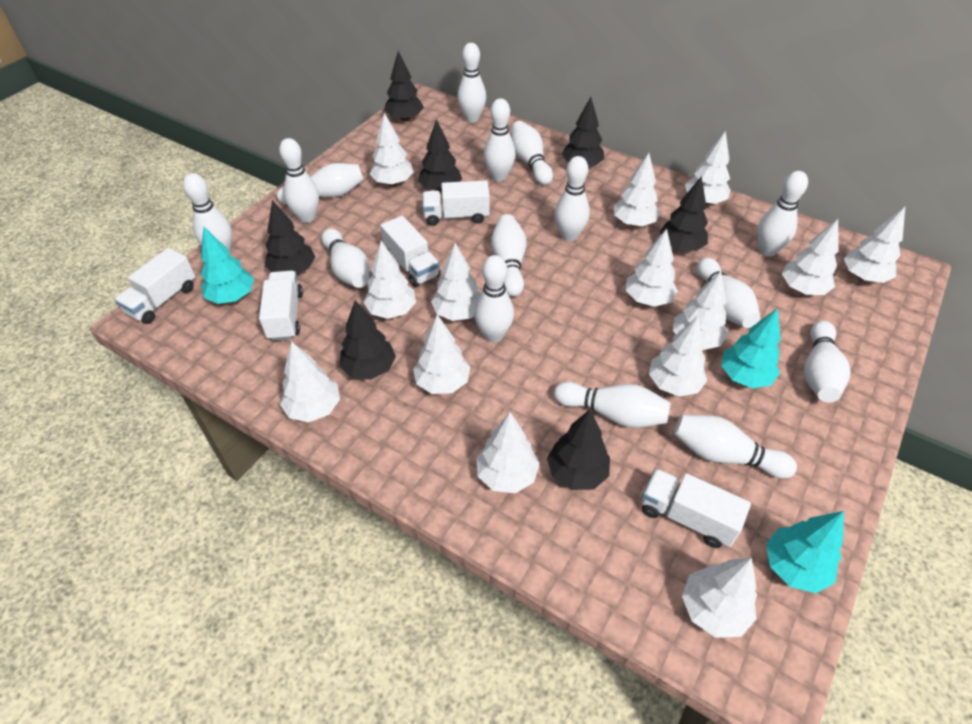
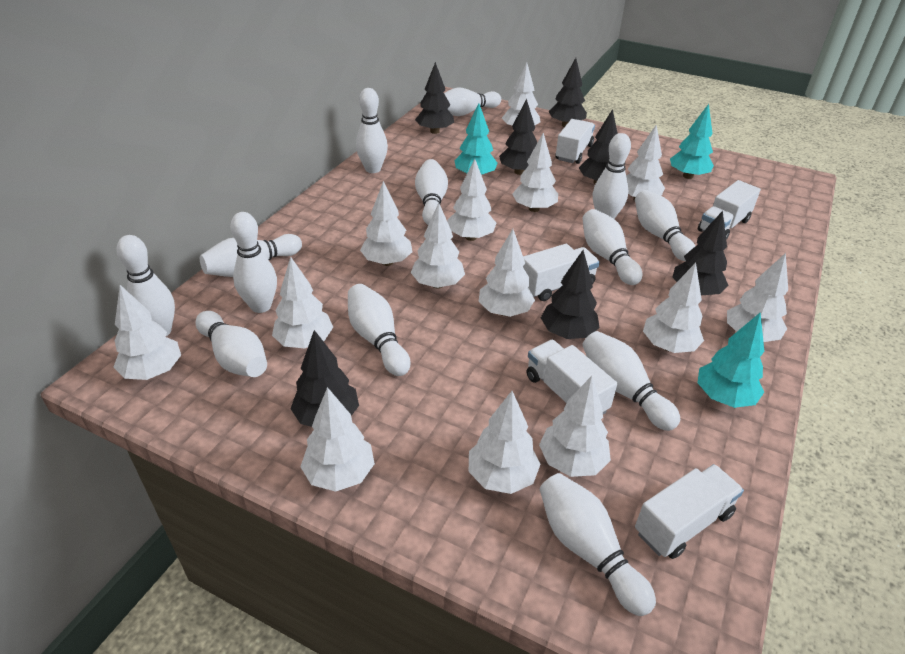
white bowling pin: 15 -> 13

